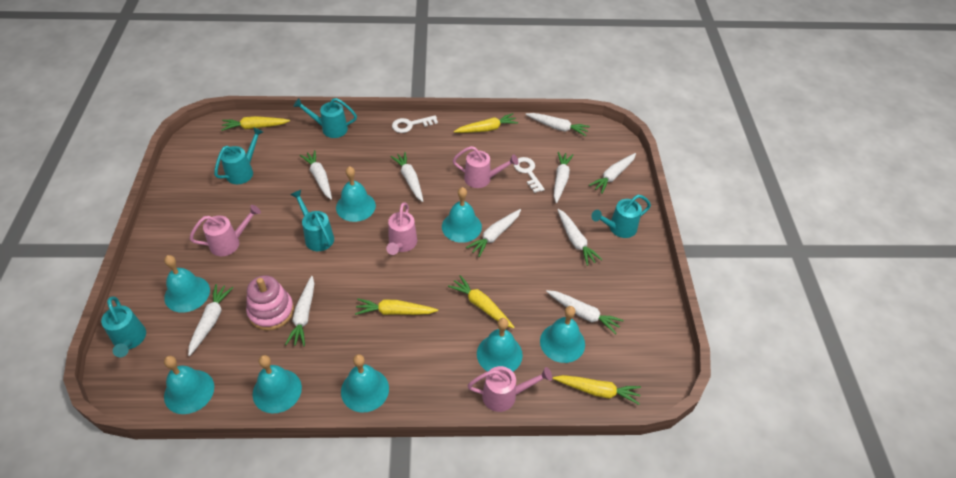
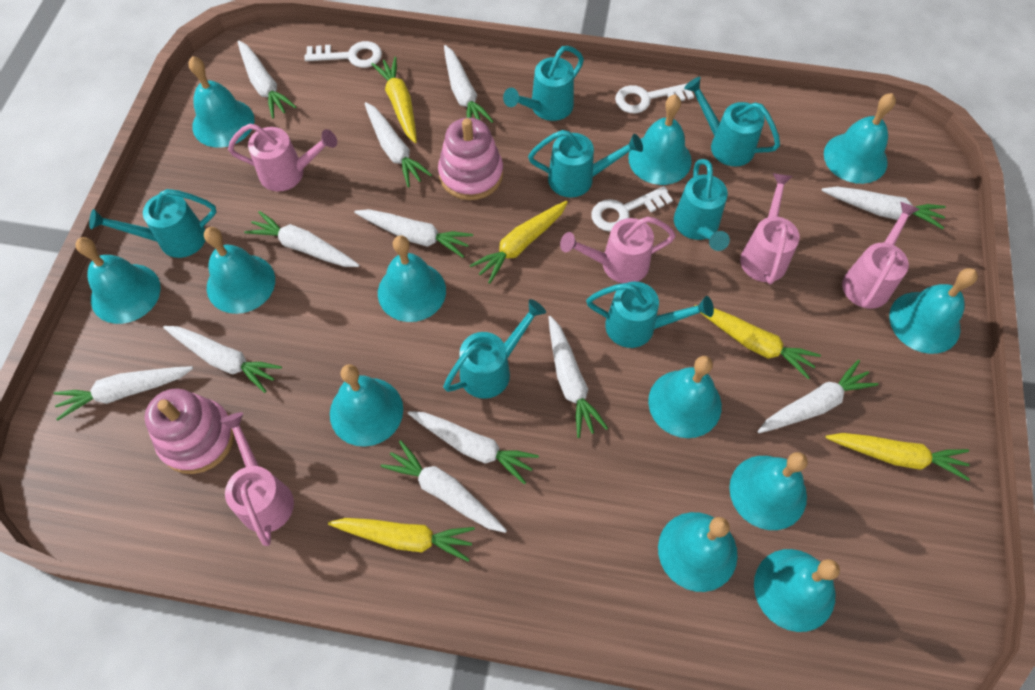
pink stacking toy: 1 -> 2
pink watering can: 4 -> 5
turquoise bell: 8 -> 12
turquoise watering can: 5 -> 7
white carrot: 10 -> 12
white key: 2 -> 3

